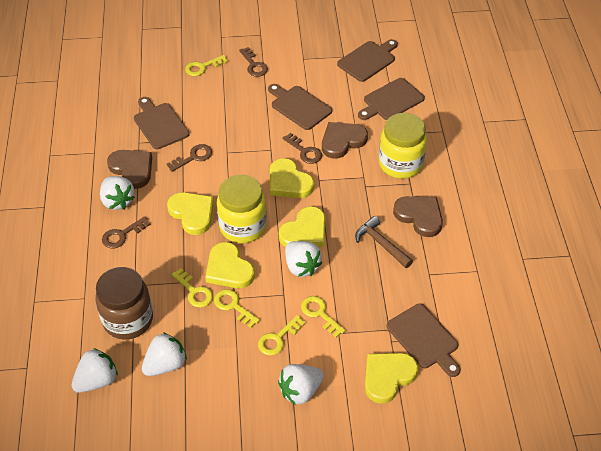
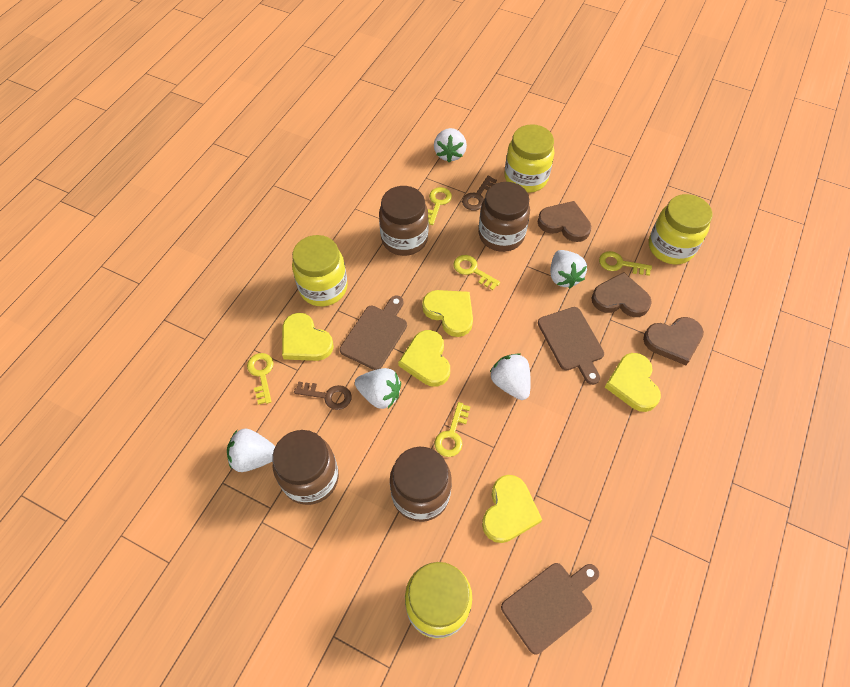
brown cutting board: 5 -> 3
brown hammer: 1 -> 0
brown jar: 1 -> 4
brown key: 4 -> 2
yellow jar: 2 -> 4

